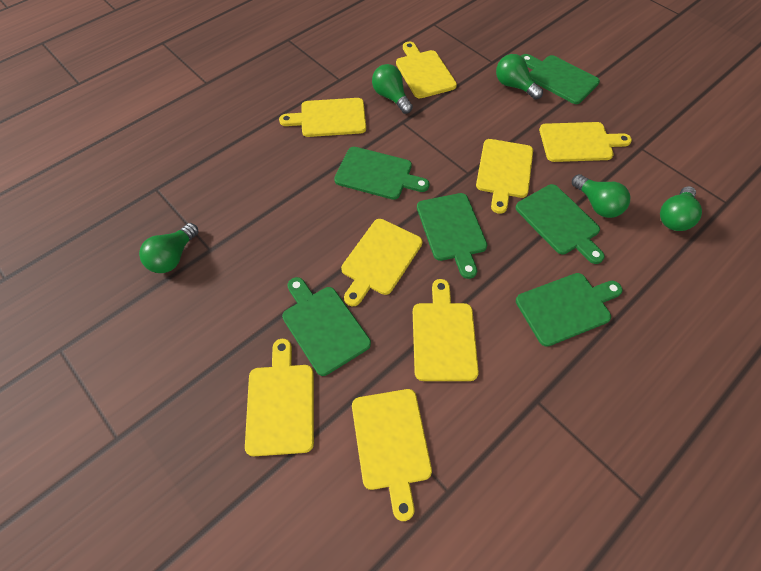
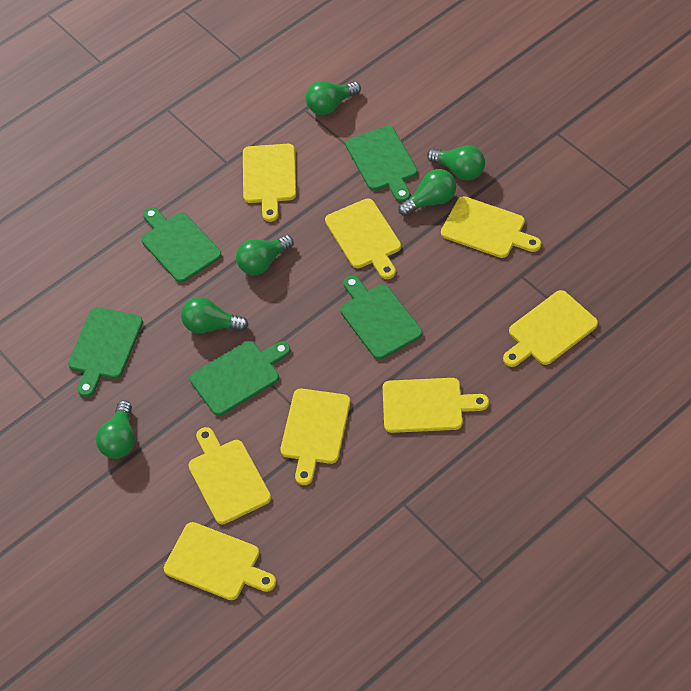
green cutting board: 6 -> 5
green light bulb: 5 -> 6

